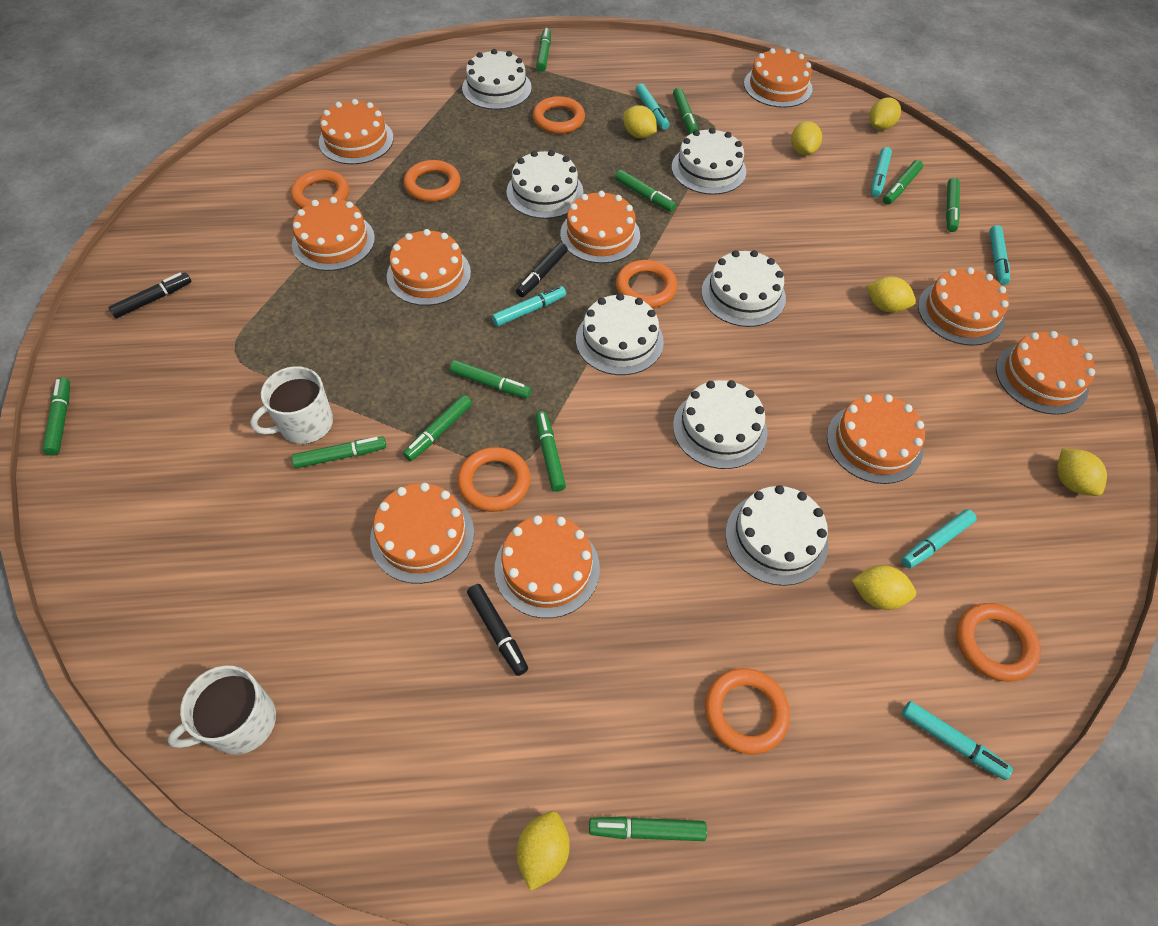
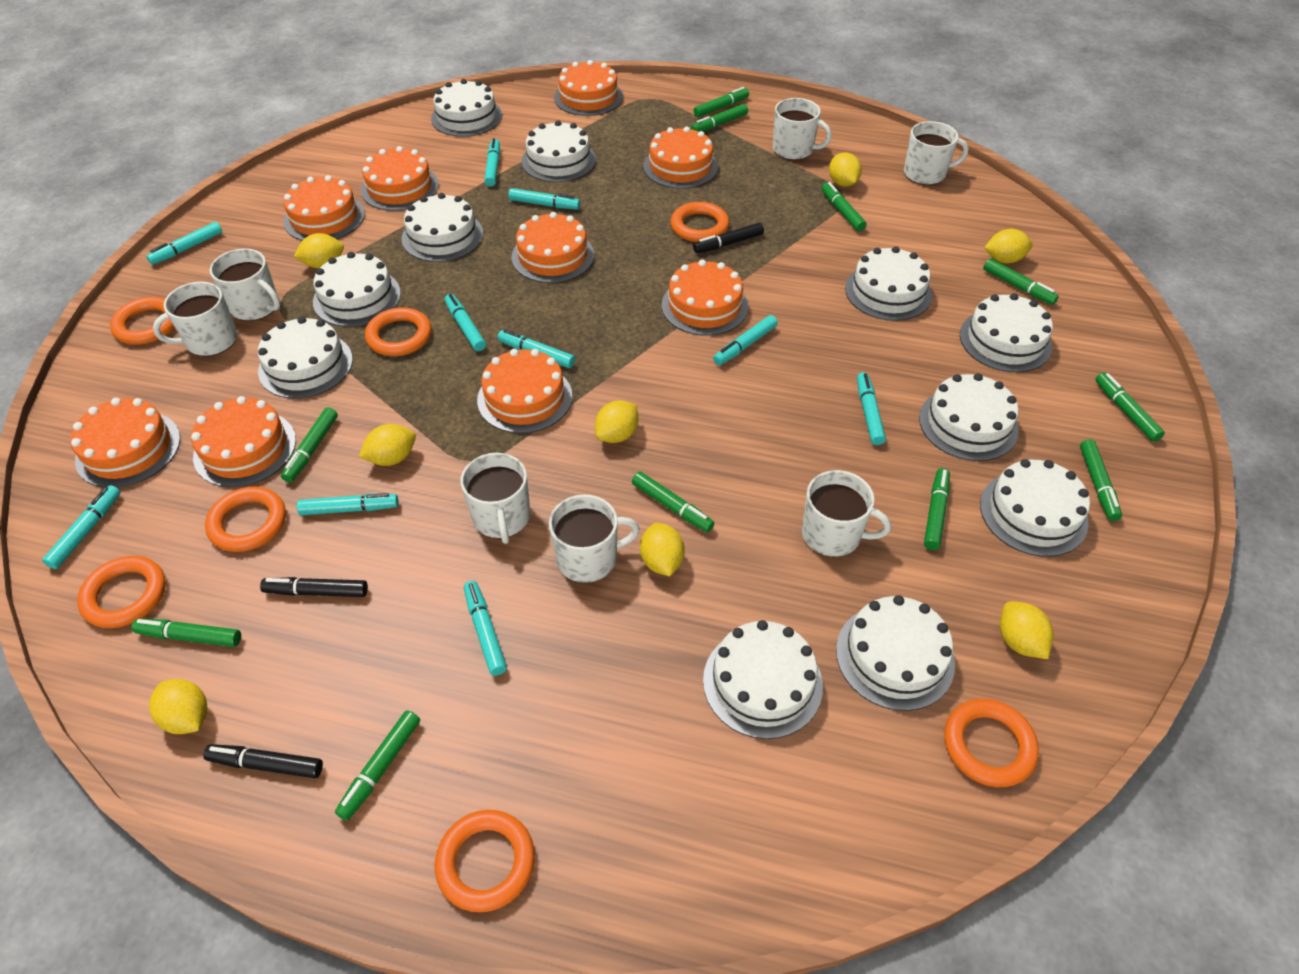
orange cake: 10 -> 9
turquoise marker: 6 -> 10
white cake: 7 -> 11
white mug: 2 -> 7
yellow lemon: 7 -> 8

